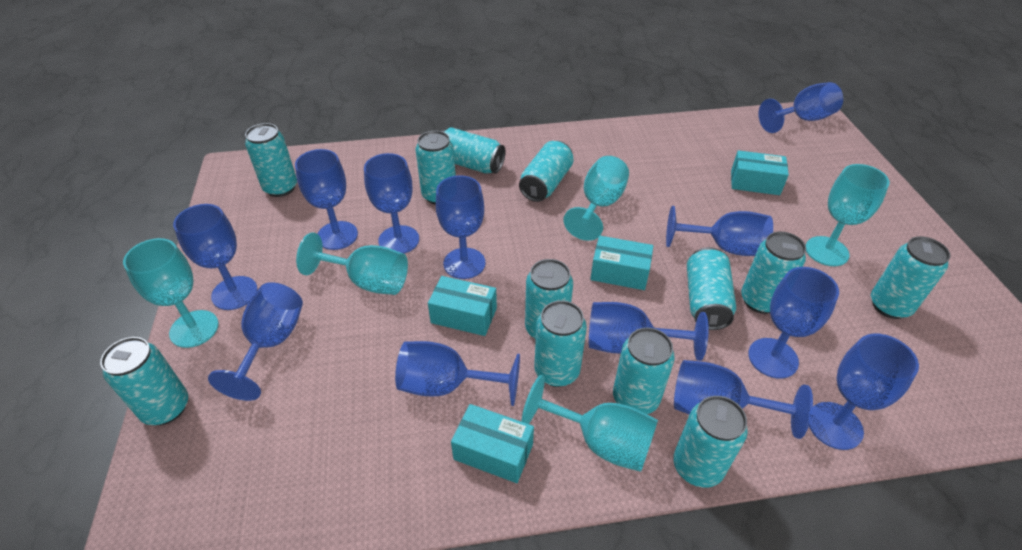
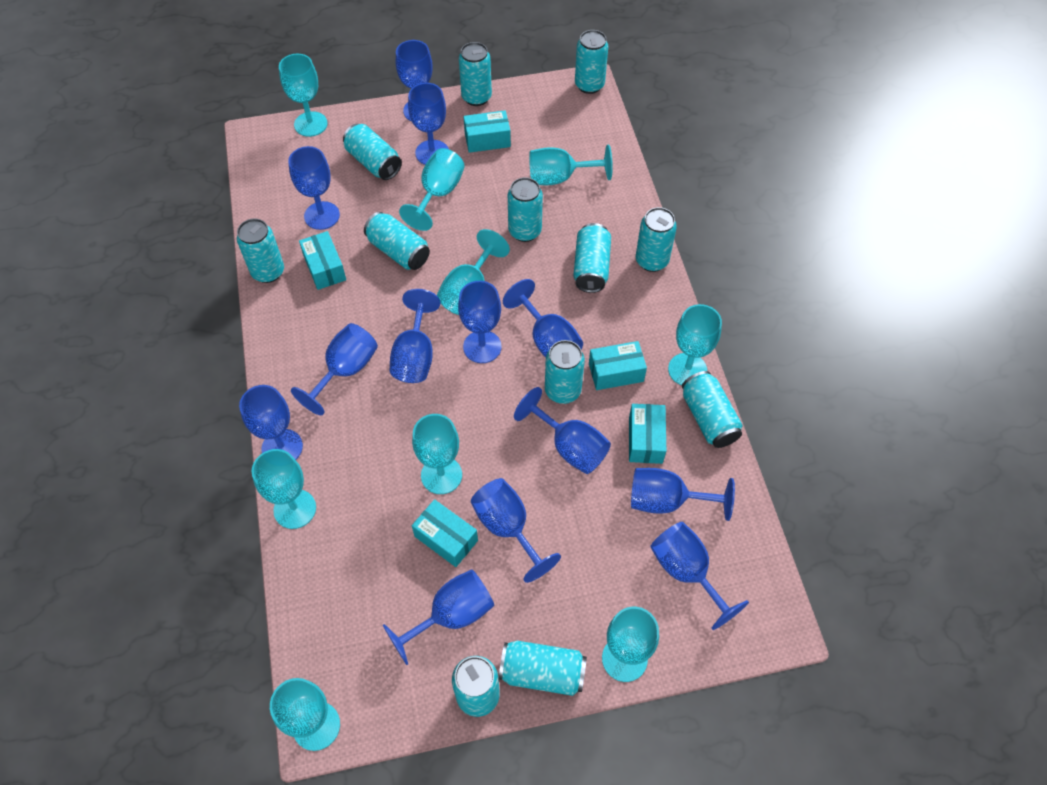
blue goblet: 12 -> 13
turquoise box: 4 -> 5
turquoise goblet: 5 -> 9

